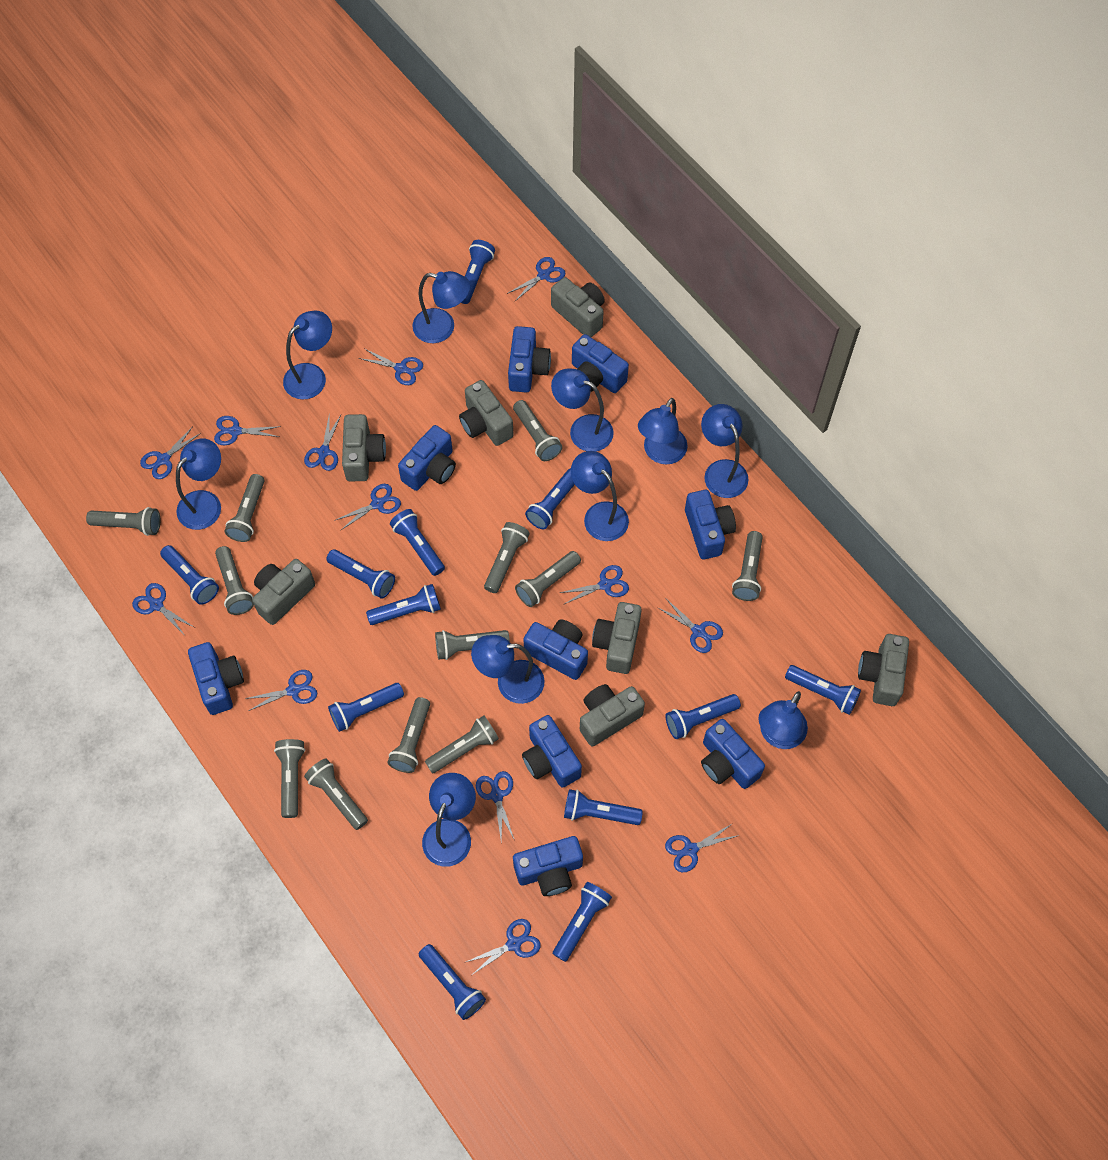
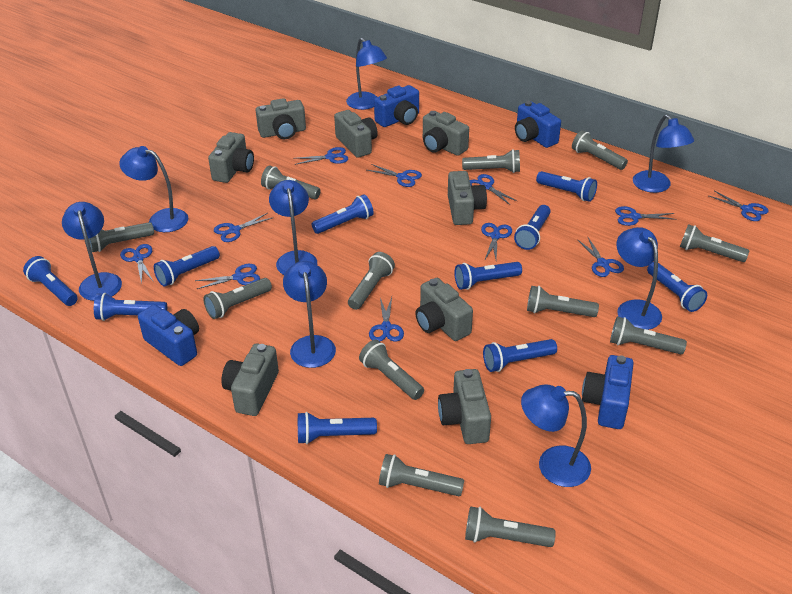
blue camera: 9 -> 4
blue flashlight: 12 -> 10
blue lamp: 10 -> 8
blue scissors: 13 -> 11
grey camera: 7 -> 8

